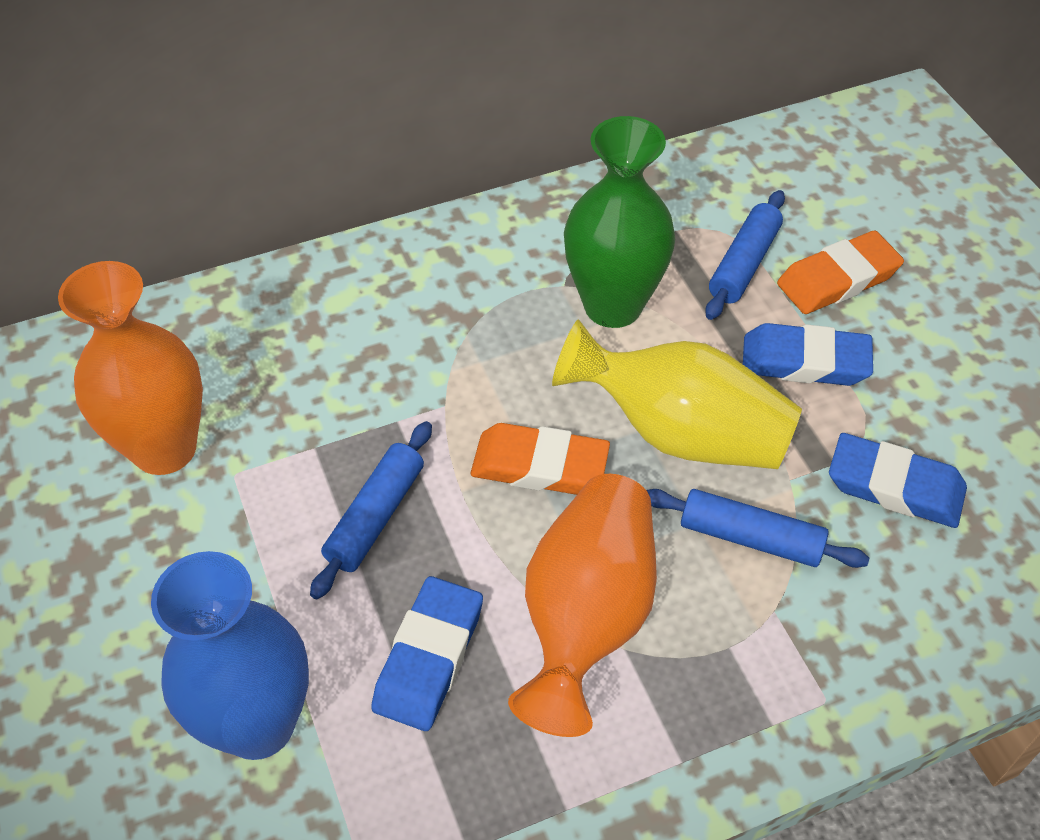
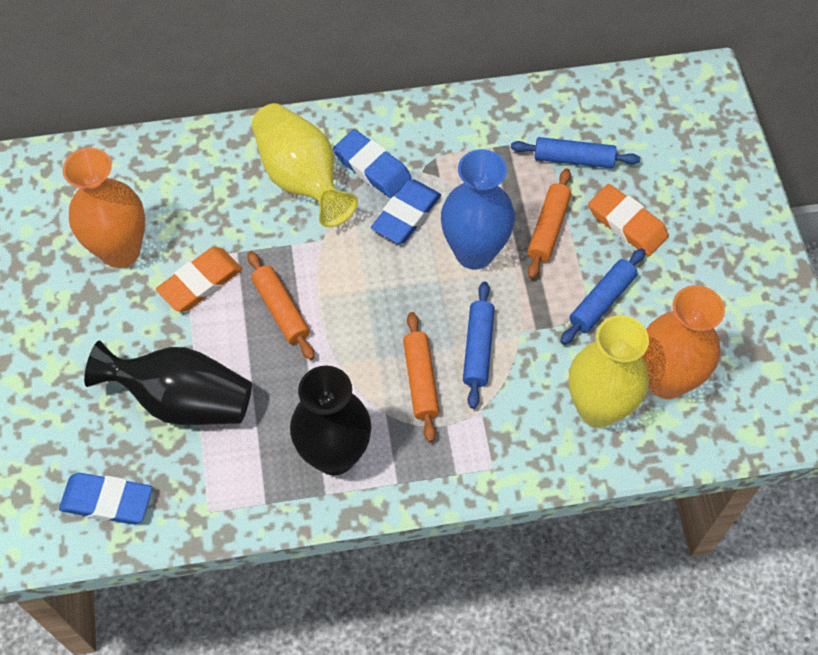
black vase: 0 -> 2
green vase: 1 -> 0
orange rolling pin: 0 -> 3
yellow vase: 1 -> 2

